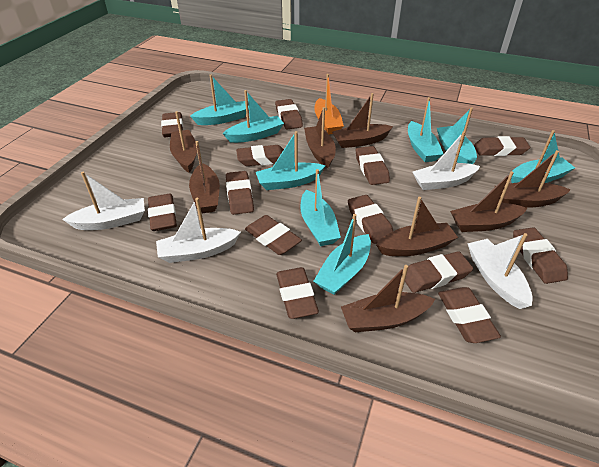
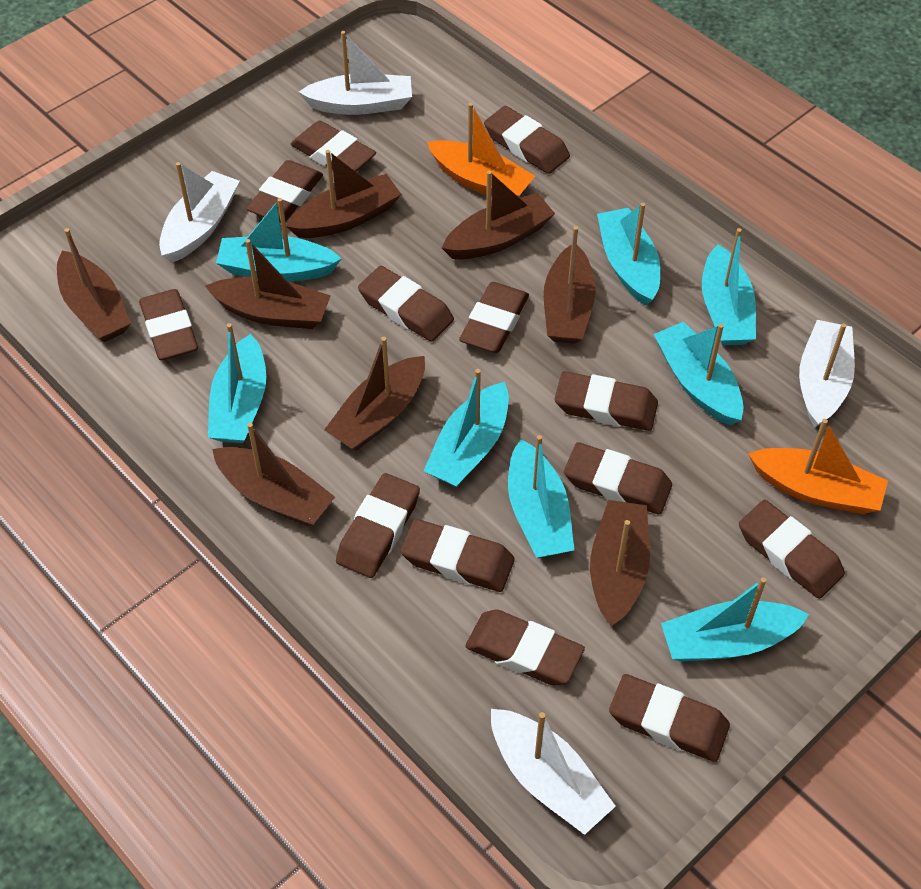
orange boat: 1 -> 2

